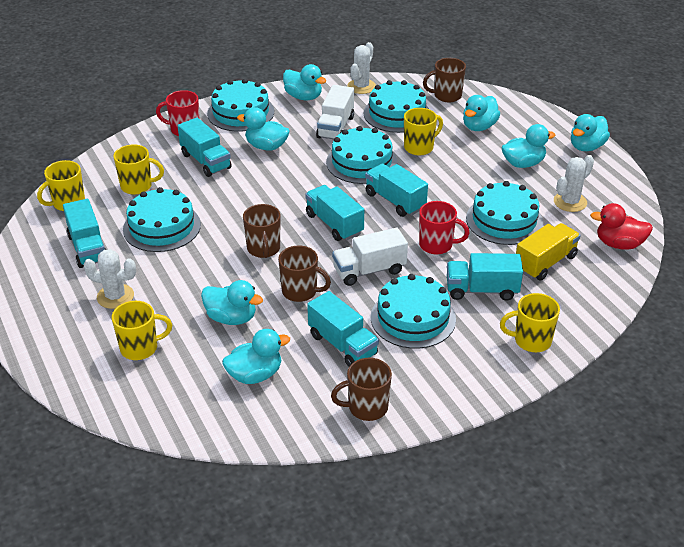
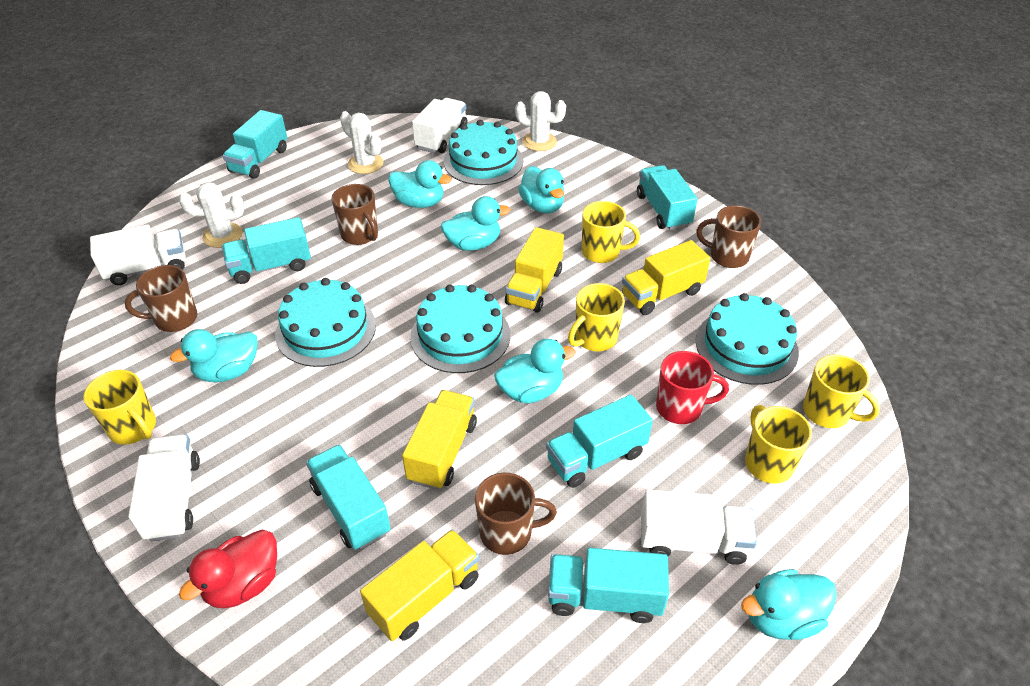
red mug: 2 -> 1
turquoise cake: 6 -> 4
turquoise duck: 7 -> 6
white truck: 2 -> 4
yellow truck: 1 -> 4

